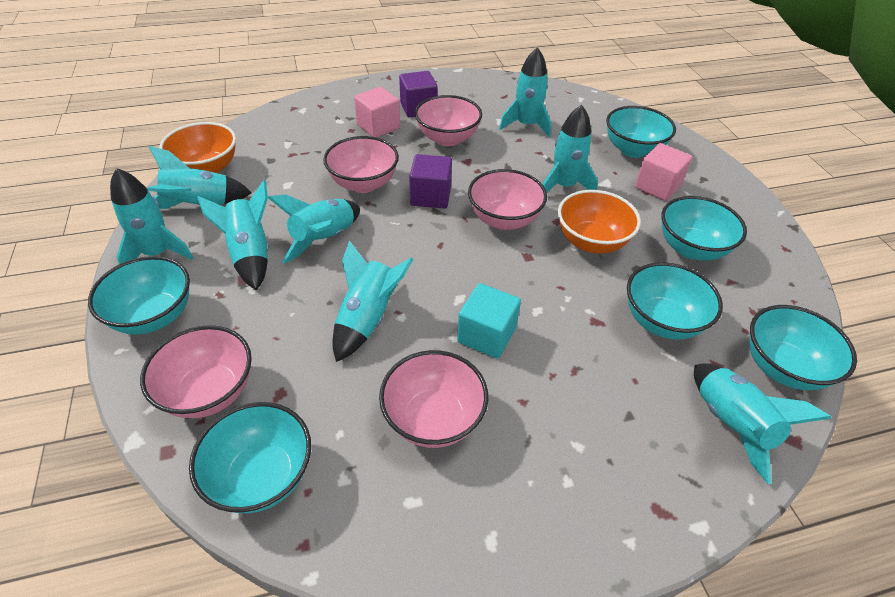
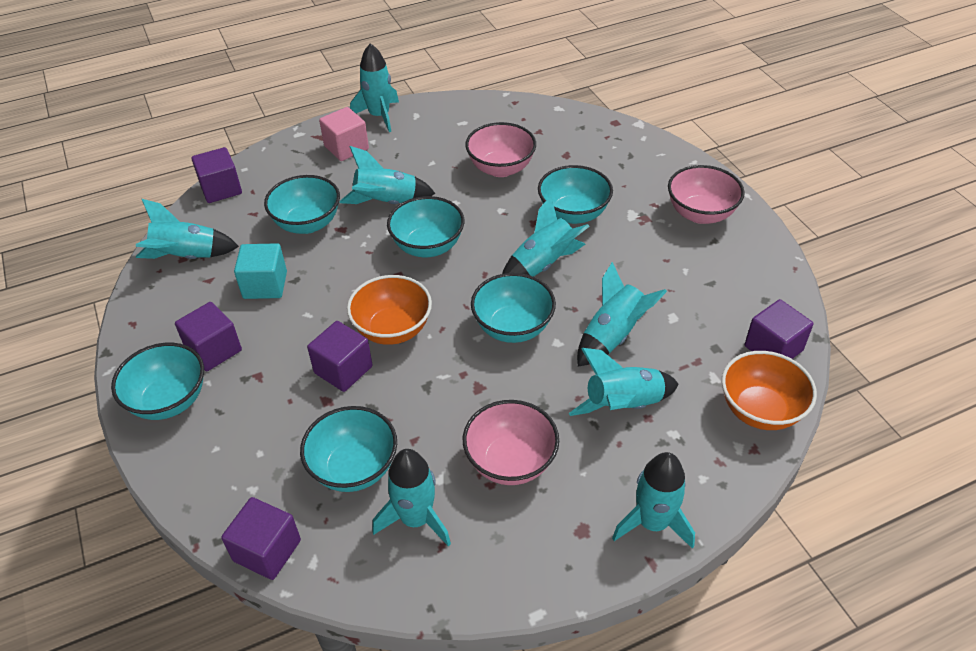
pink bowl: 5 -> 3
pink cube: 2 -> 1
purple cube: 2 -> 5

